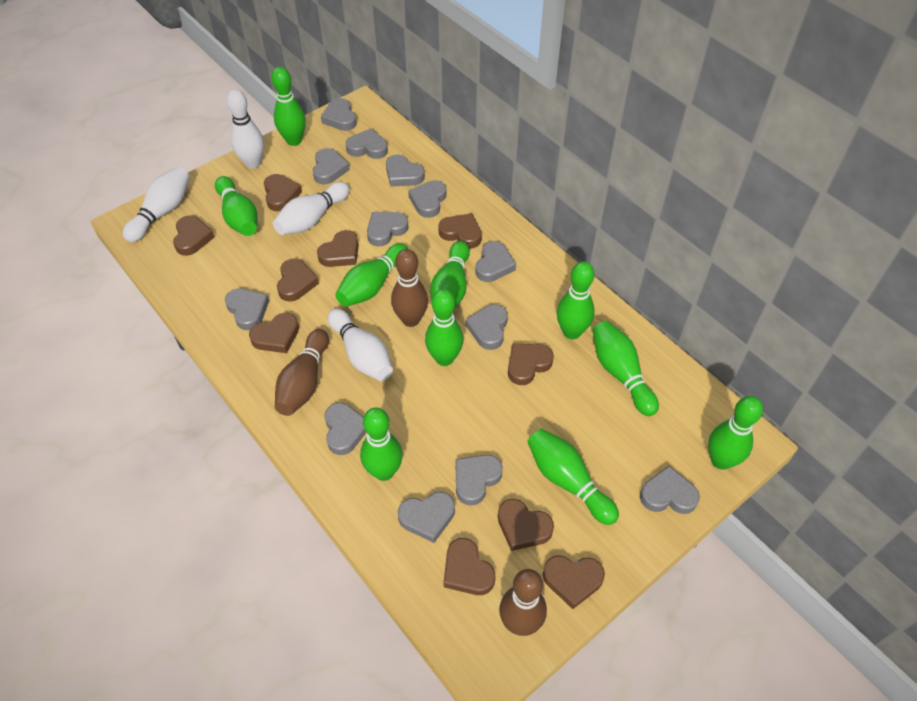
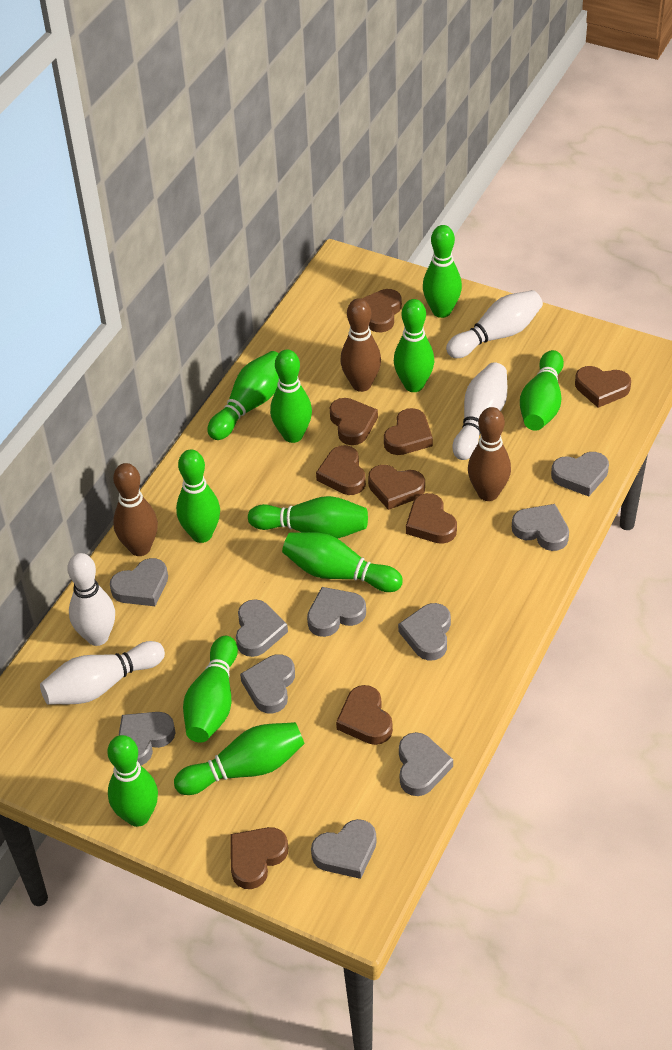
brown heart: 10 -> 9
green bowling pin: 10 -> 11
grey heart: 13 -> 10

